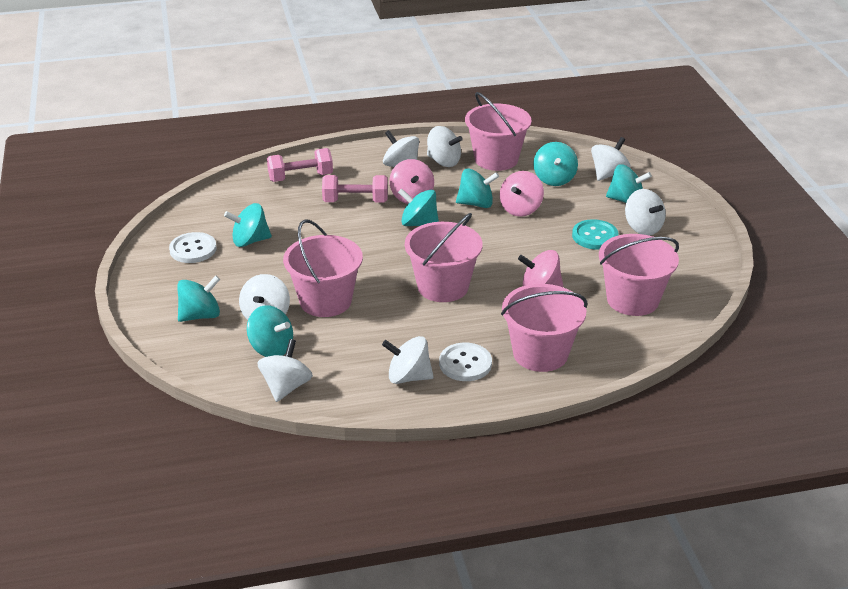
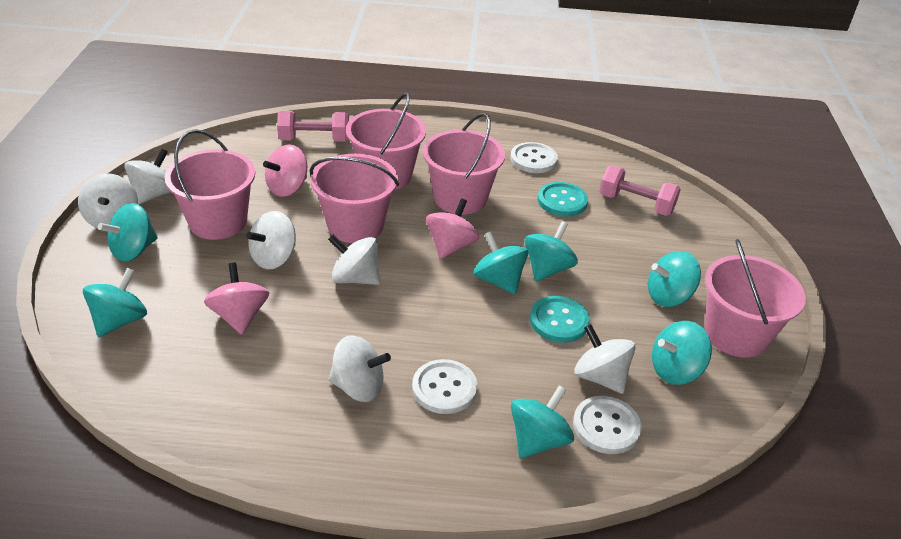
turquoise button: 1 -> 2
white button: 2 -> 3
white spinning top: 7 -> 6

